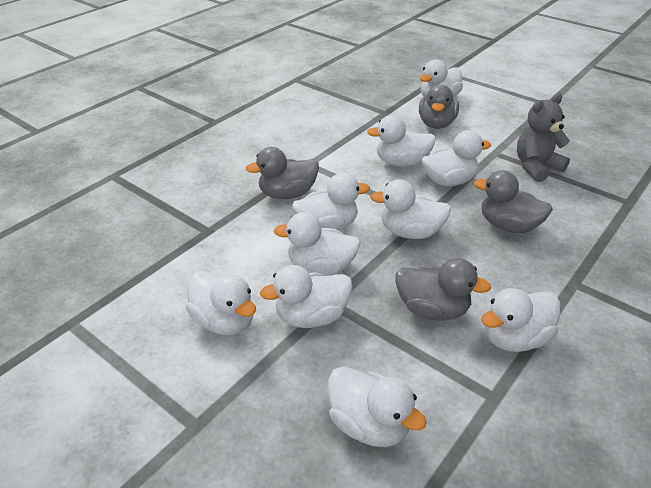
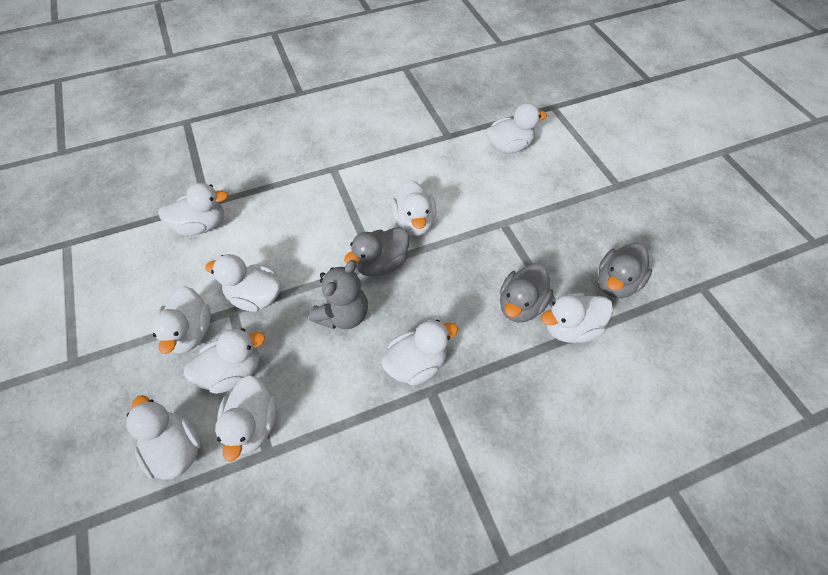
grey duck: 4 -> 3

